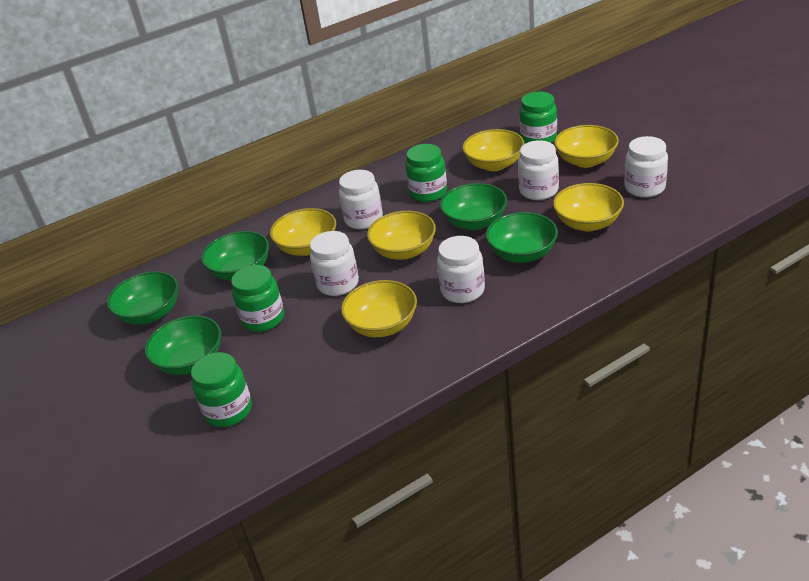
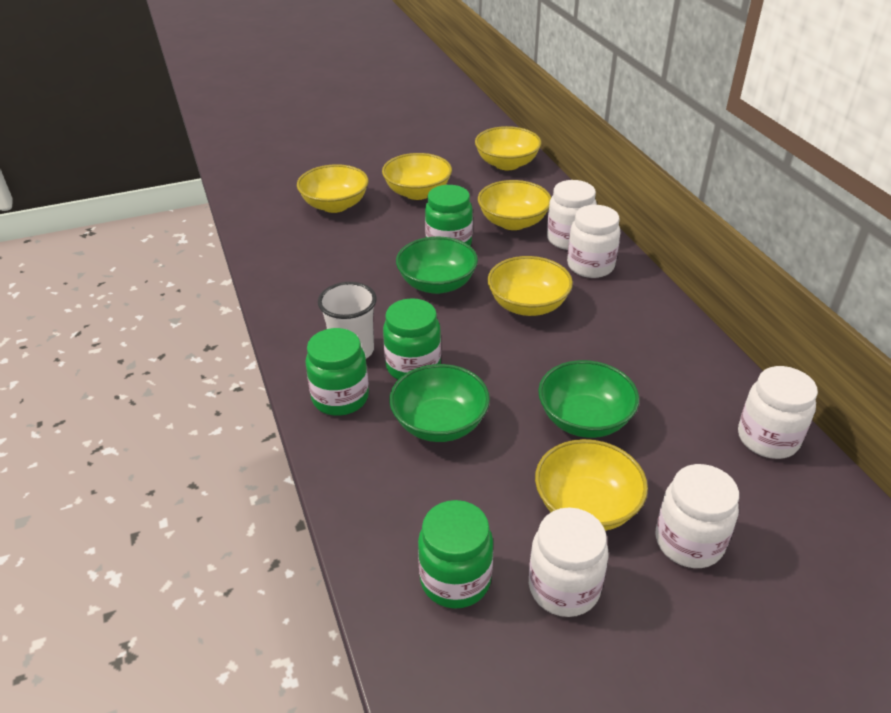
green bowl: 5 -> 3
white cup: 0 -> 1

